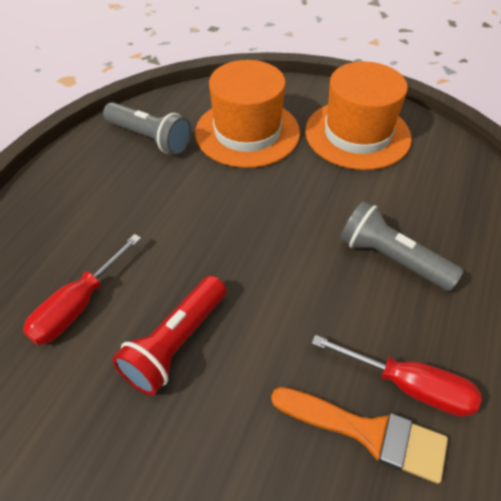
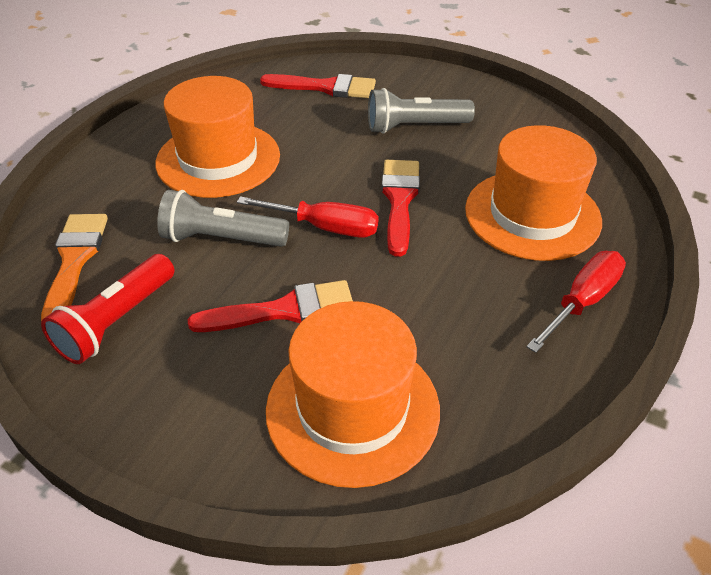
orange hat: 2 -> 3
red brush: 0 -> 3

